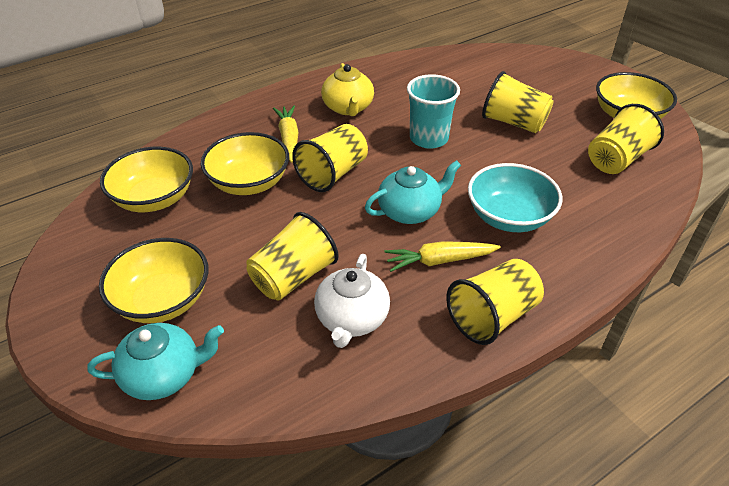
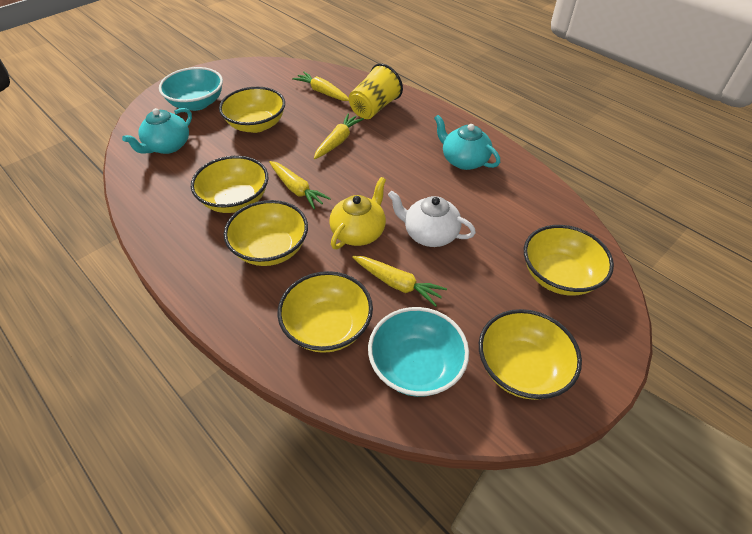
turquoise bowl: 1 -> 2
turquoise cup: 1 -> 0
yellow bowl: 4 -> 6
yellow carrot: 2 -> 4
yellow cup: 5 -> 1

